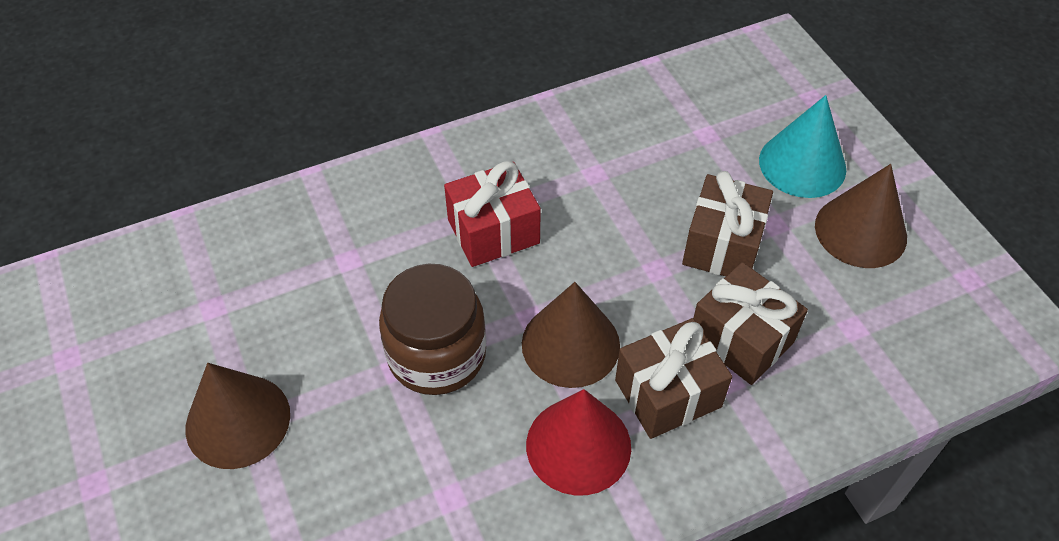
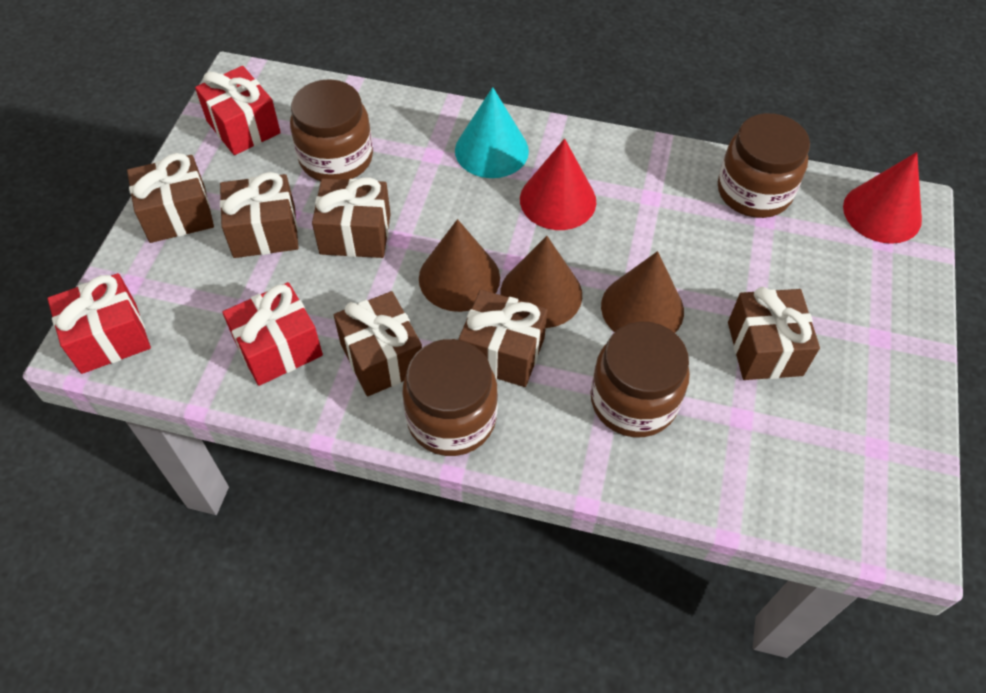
brown gift: 3 -> 6
brown jar: 1 -> 4
red cone: 1 -> 2
red gift: 1 -> 3

